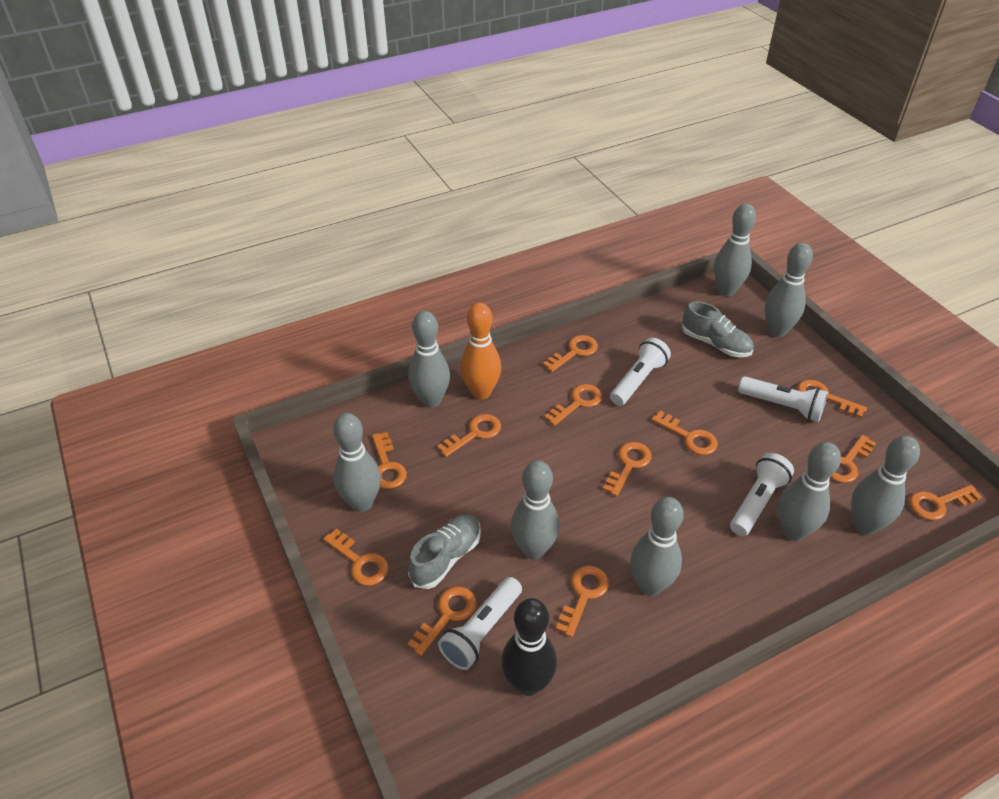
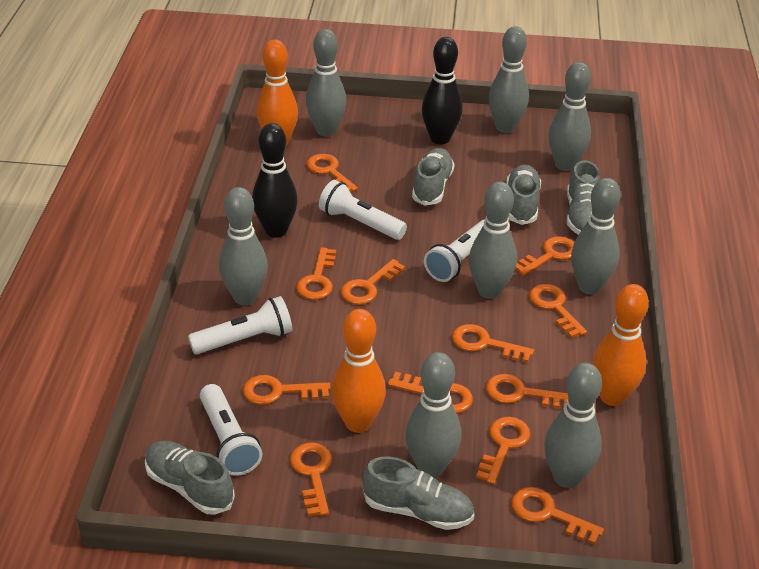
black bowling pin: 1 -> 2
grey shoe: 2 -> 5
orange bowling pin: 1 -> 3

